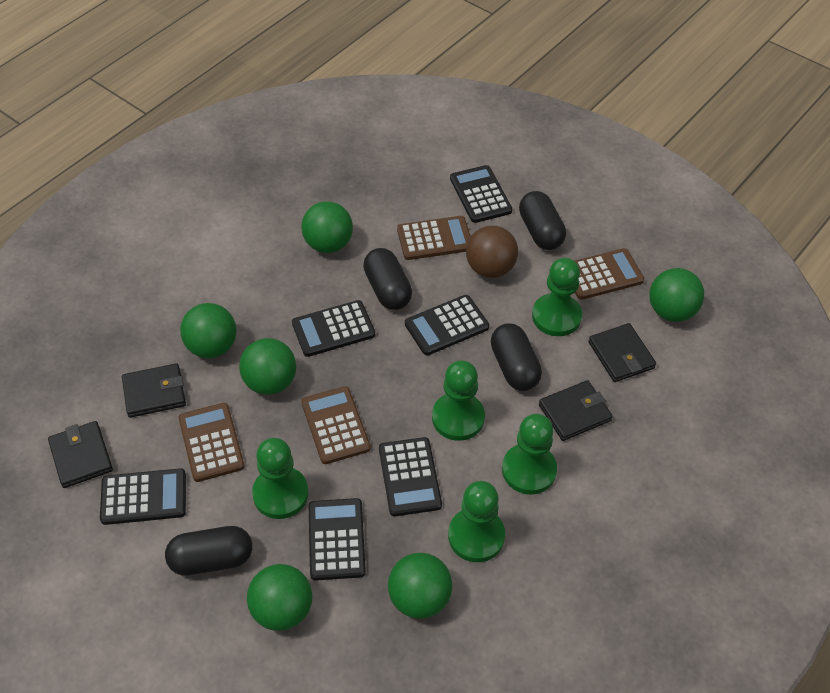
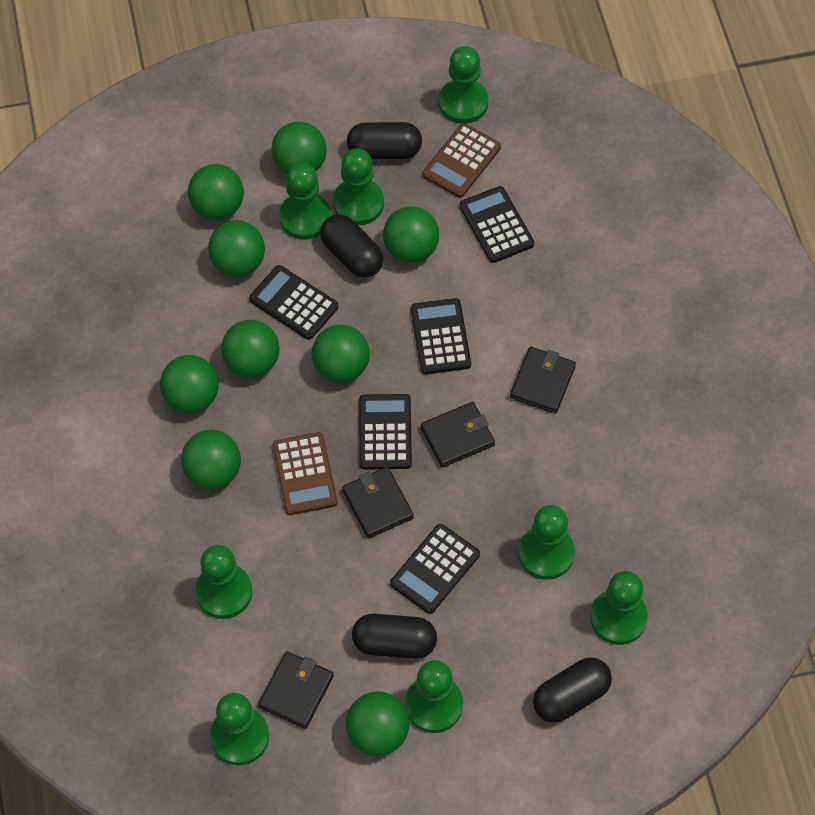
black calculator: 6 -> 5
brown ball: 1 -> 0
brown calculator: 4 -> 2
green ball: 6 -> 9
green pawn: 5 -> 8

